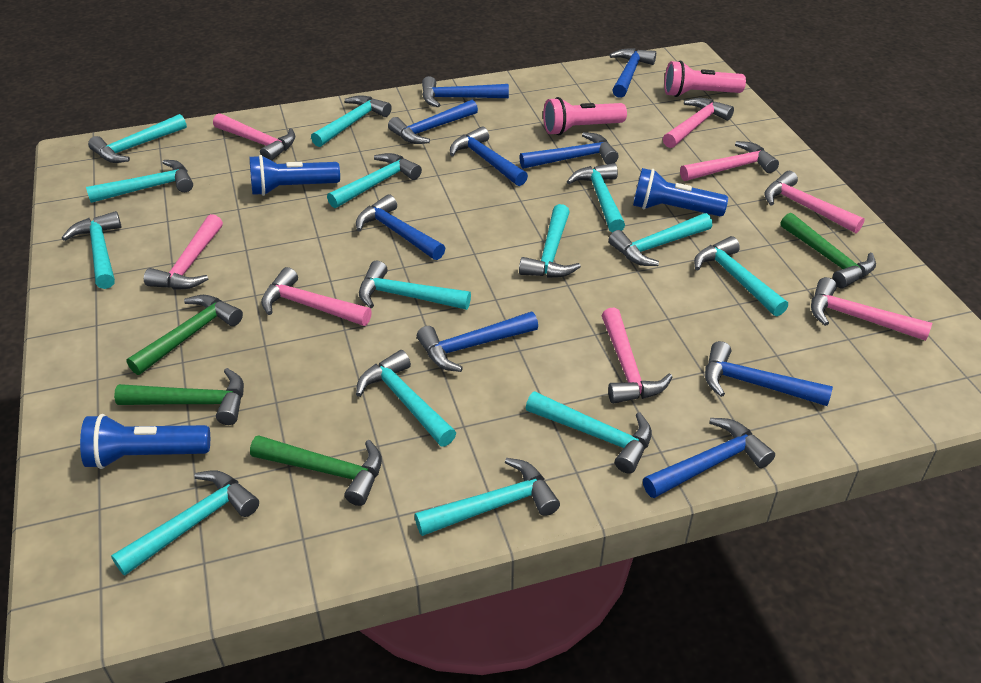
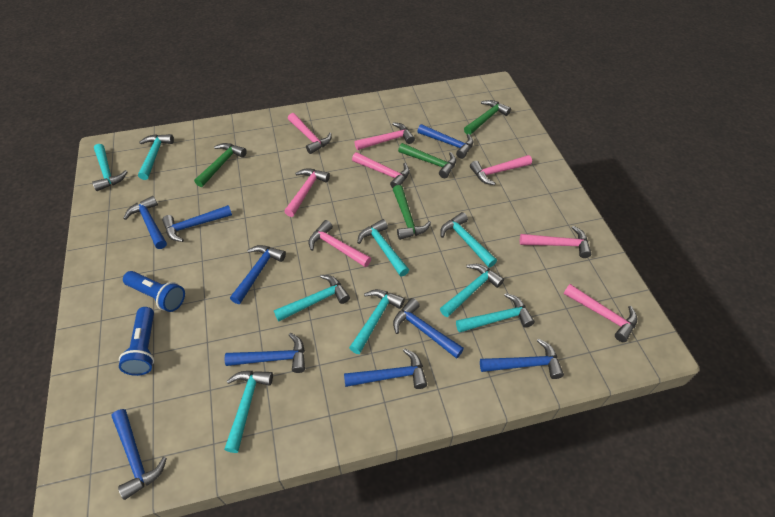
blue flashlight: 3 -> 2
pink flashlight: 2 -> 0
turquoise hammer: 14 -> 9

